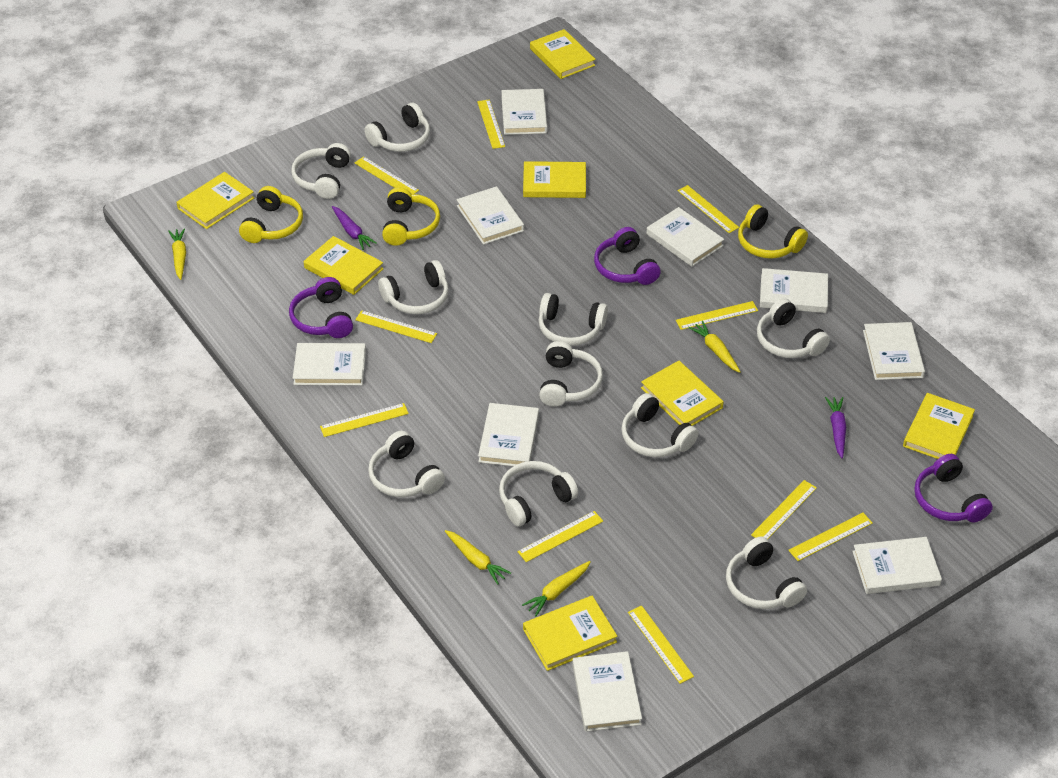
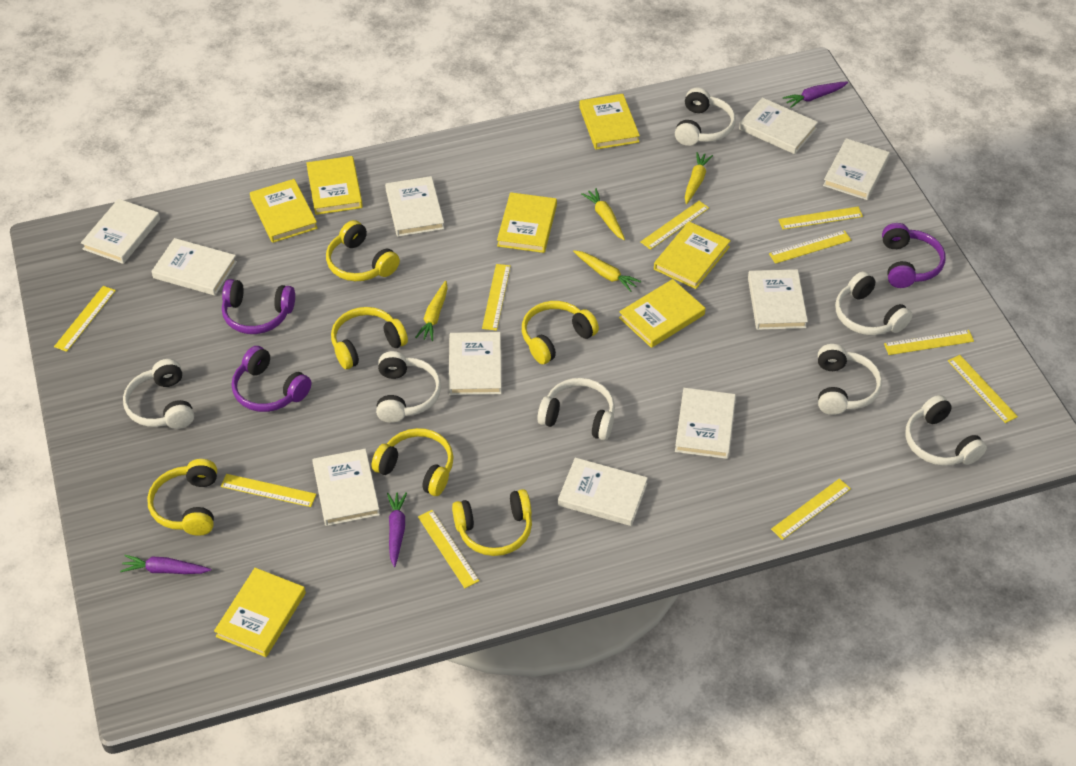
purple carrot: 2 -> 3
white book: 9 -> 10
white headphones: 10 -> 7
yellow headphones: 3 -> 6

